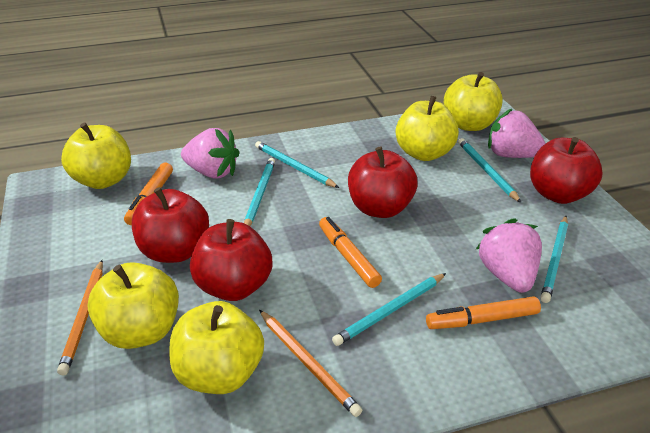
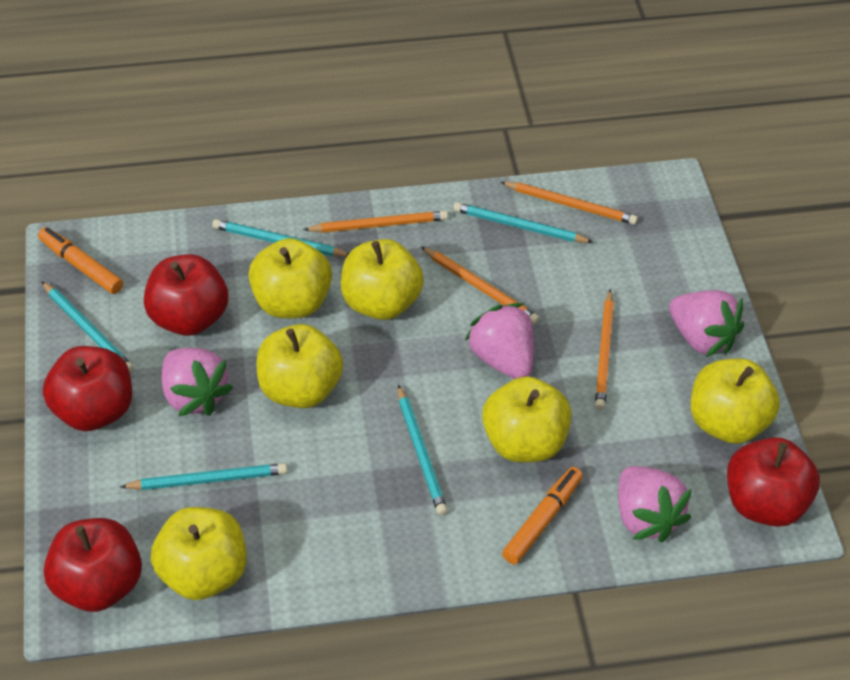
orange marker: 3 -> 2
orange pencil: 2 -> 4
pink strawberry: 3 -> 4
yellow apple: 5 -> 6

